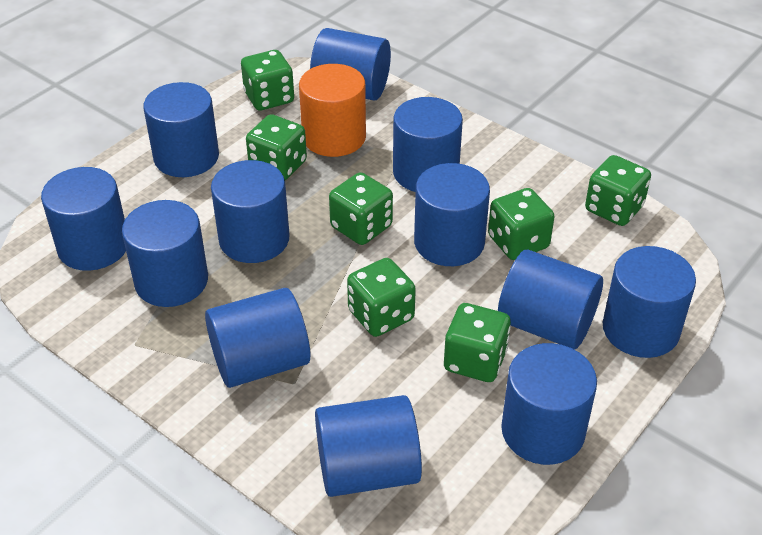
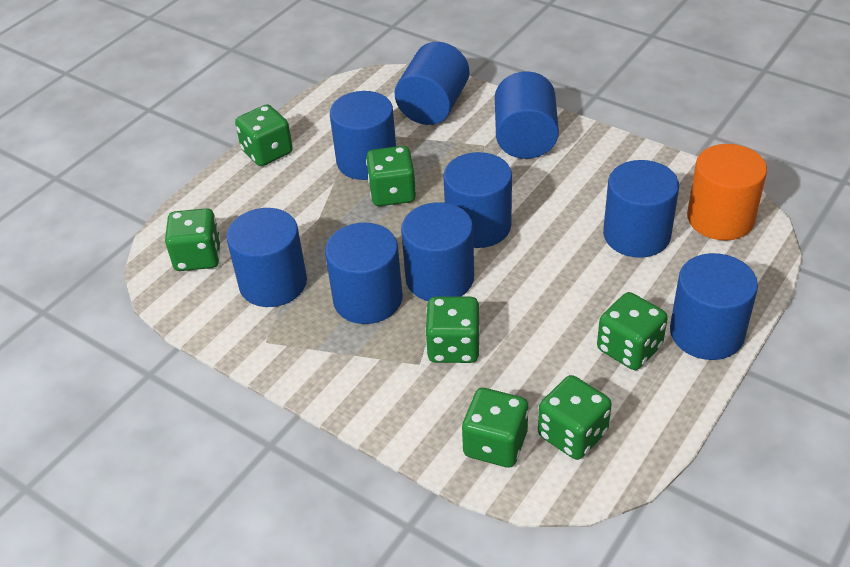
blue cylinder: 12 -> 9

